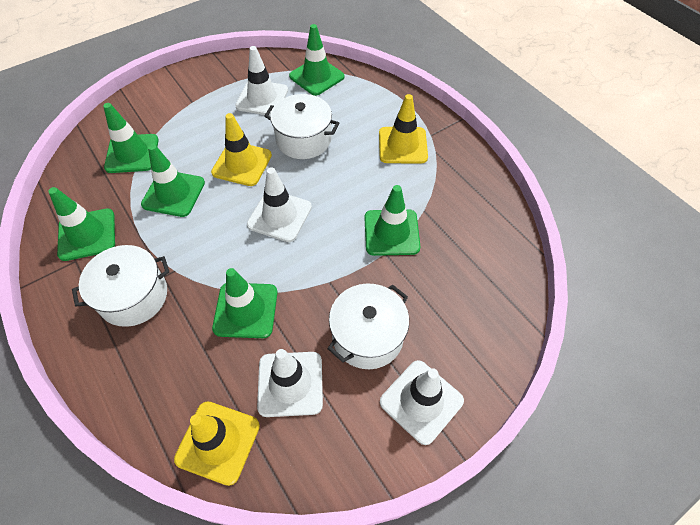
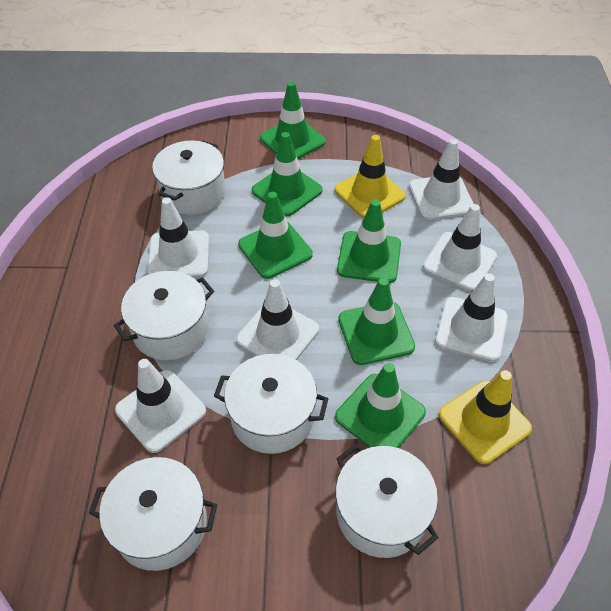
white pot: 3 -> 5
white traffic cone: 4 -> 6
yellow traffic cone: 3 -> 2

